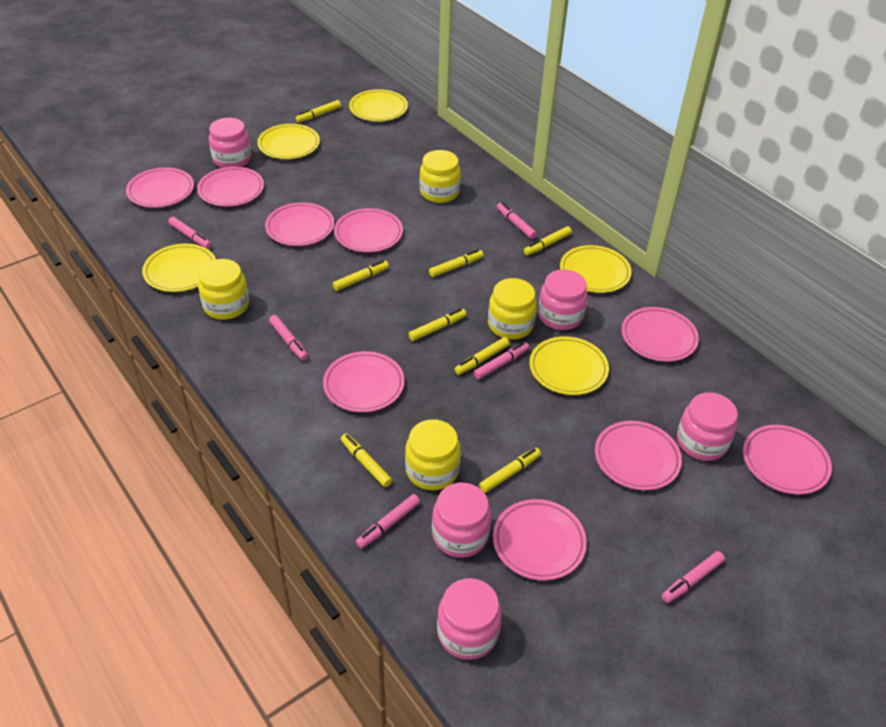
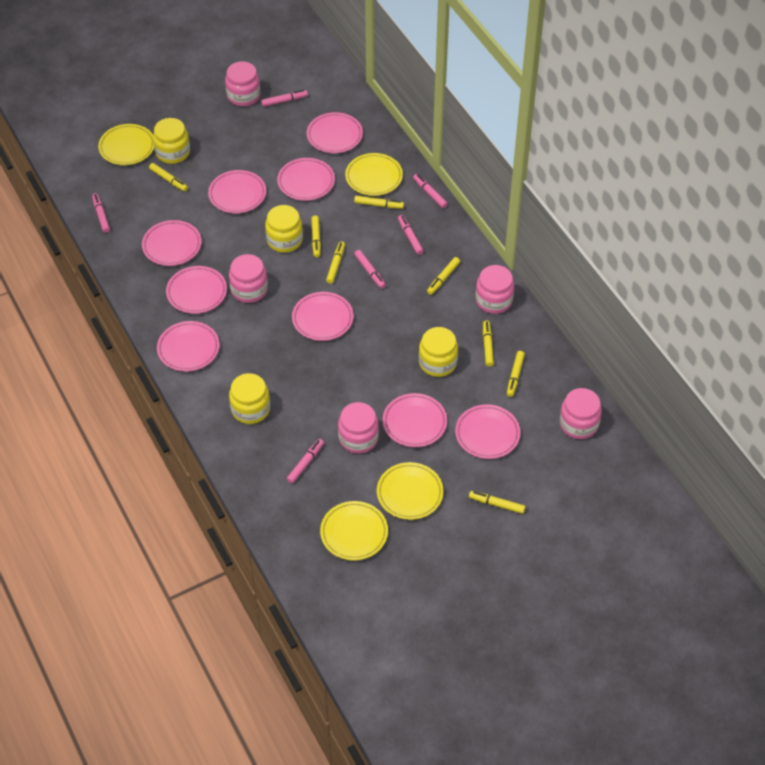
yellow plate: 5 -> 4

